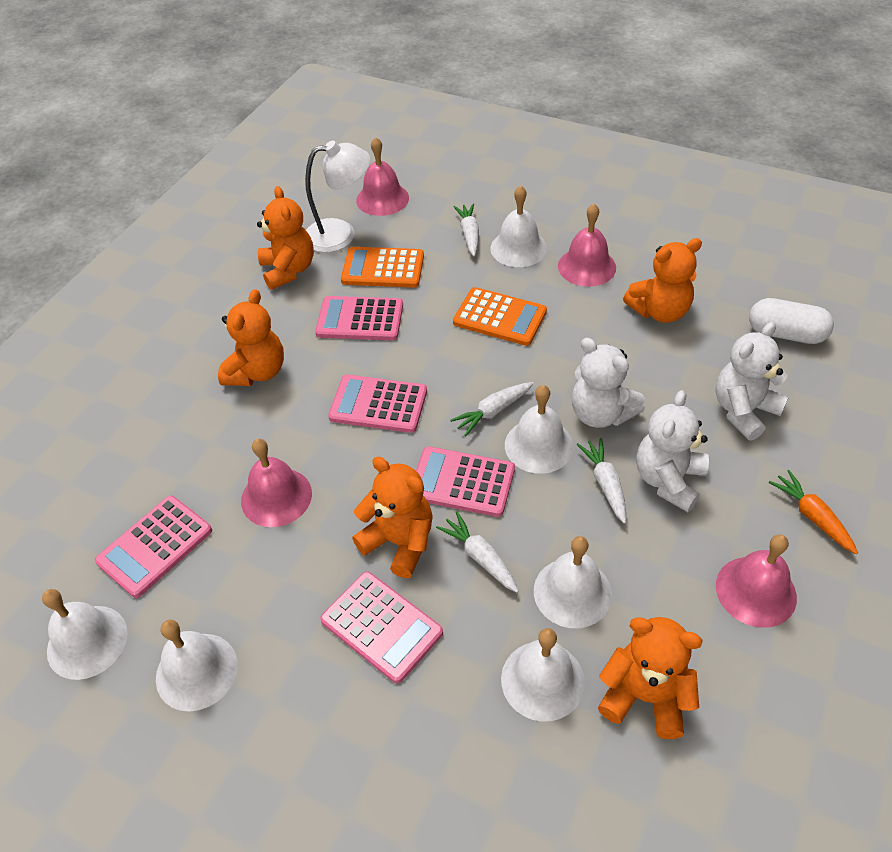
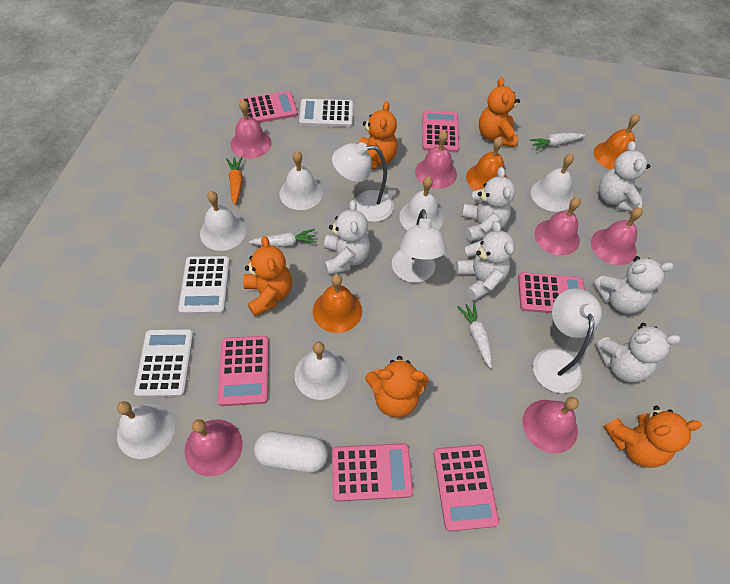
orange bell: 0 -> 3
orange calculator: 2 -> 0
pink bell: 4 -> 6
pink calculator: 5 -> 6
white calculator: 0 -> 3
white carrot: 4 -> 3
white lamp: 1 -> 3
white teddy bear: 3 -> 6

